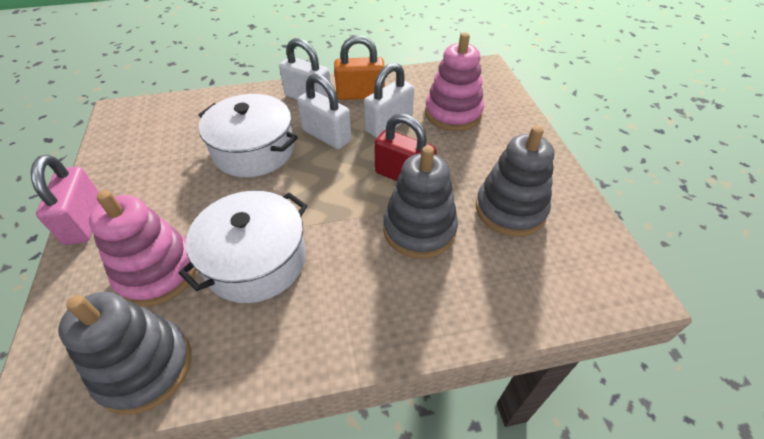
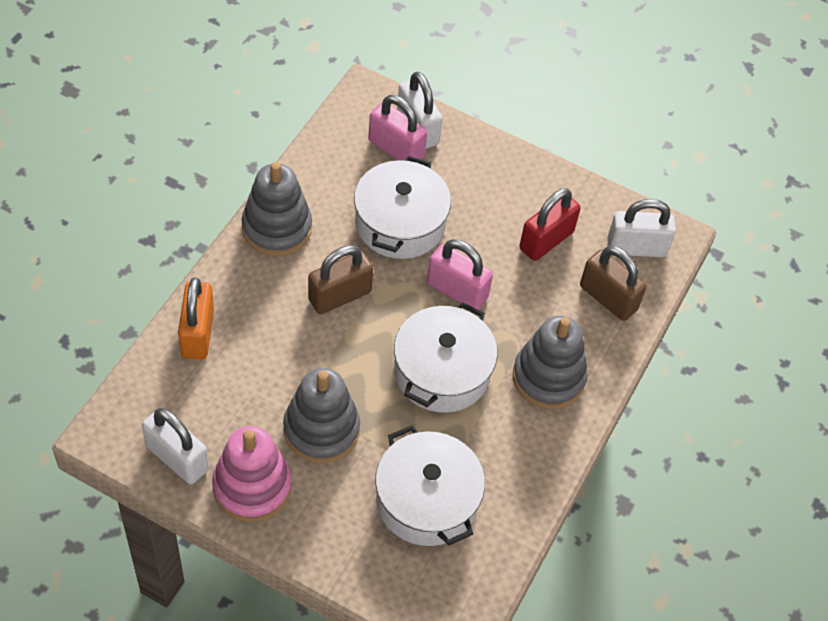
brown padlock: 0 -> 2
pink padlock: 1 -> 2
pink stacking toy: 2 -> 1
white pot: 2 -> 3

